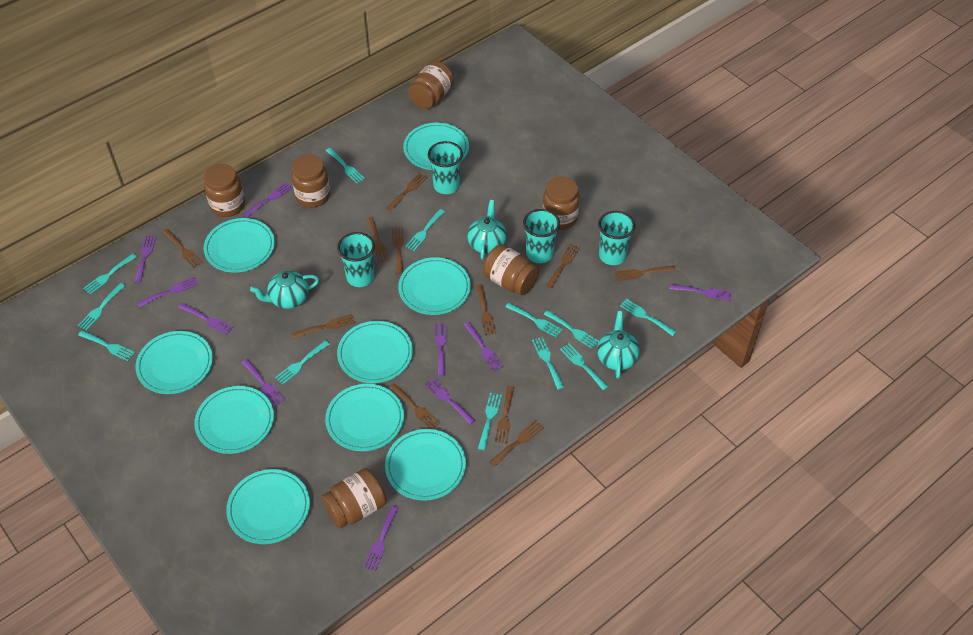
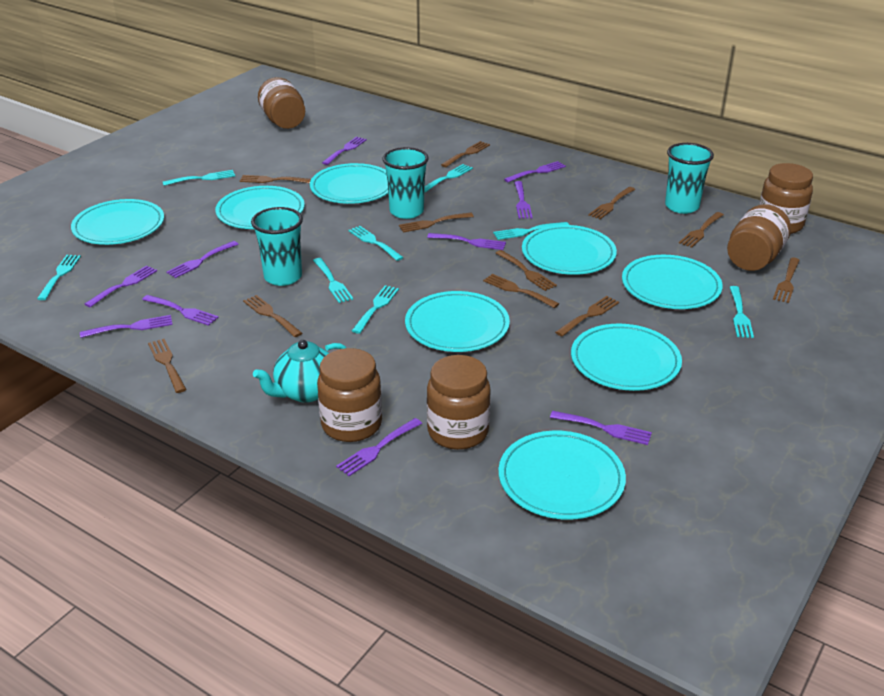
brown jar: 6 -> 5
turquoise cup: 4 -> 3
turquoise fork: 12 -> 8
turquoise plate: 9 -> 8
turquoise teapot: 3 -> 1

